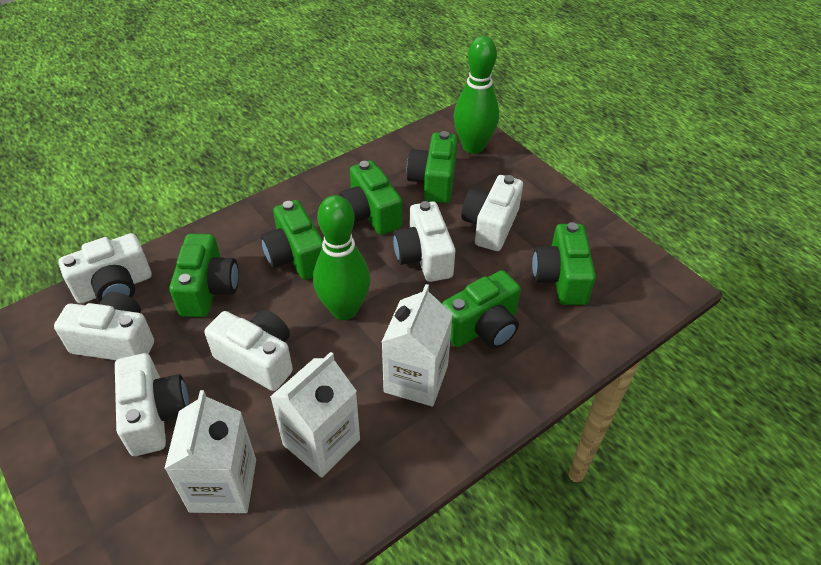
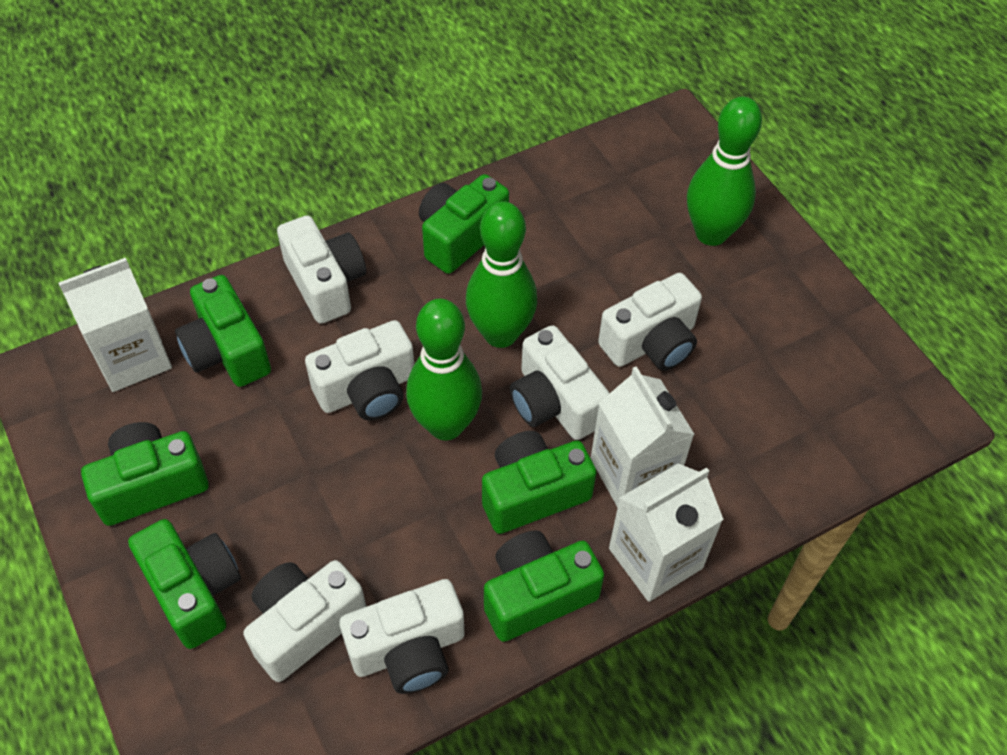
green bowling pin: 2 -> 3

